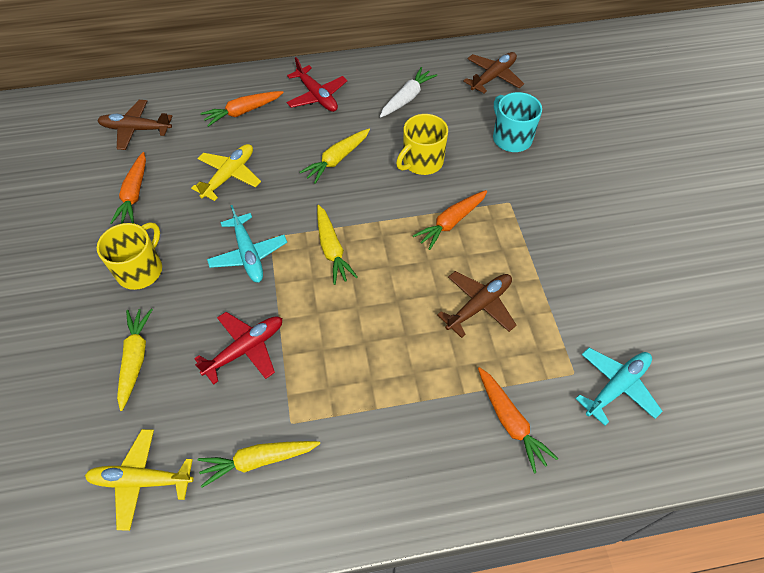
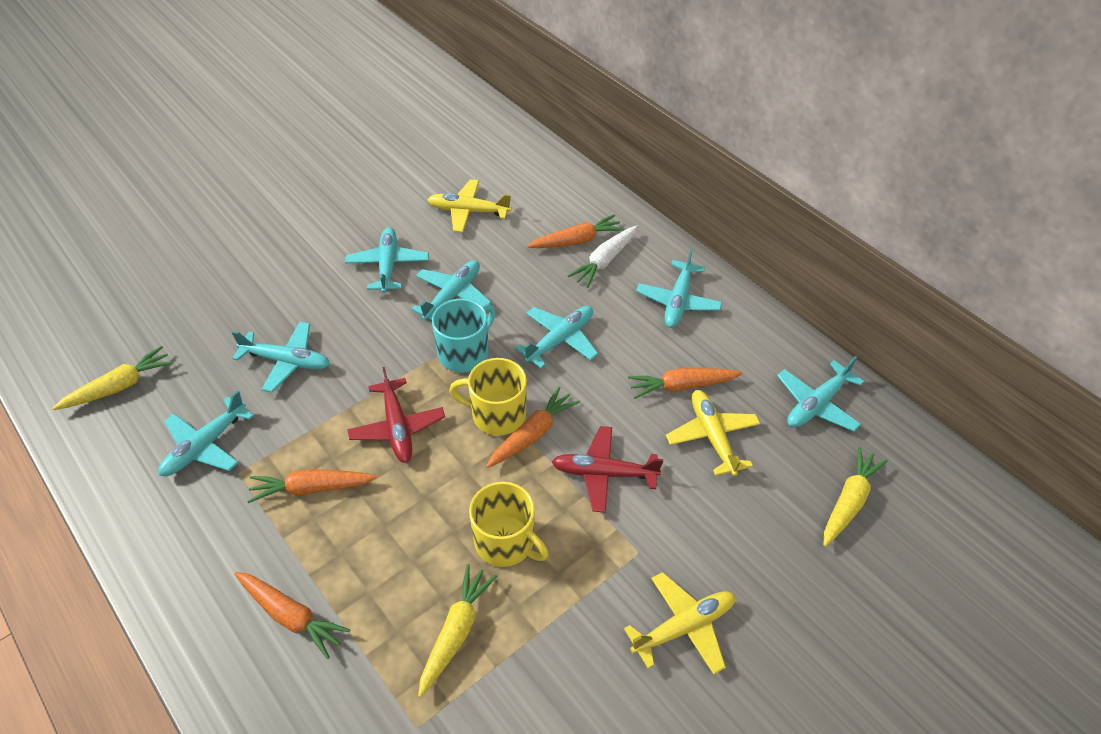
brown plane: 3 -> 0
orange carrot: 4 -> 5
turquoise plane: 2 -> 7
yellow carrot: 4 -> 3
yellow plane: 2 -> 3

